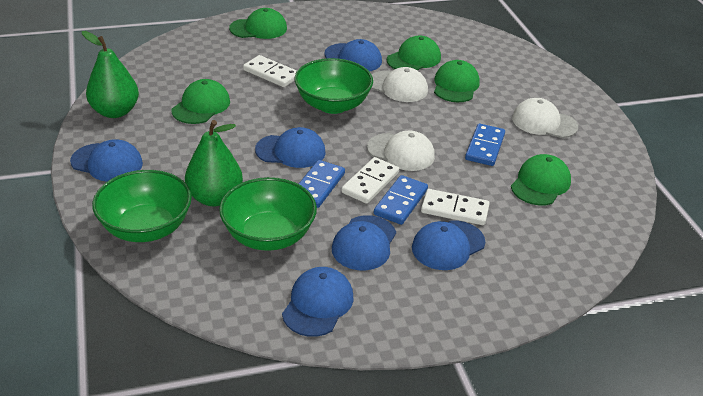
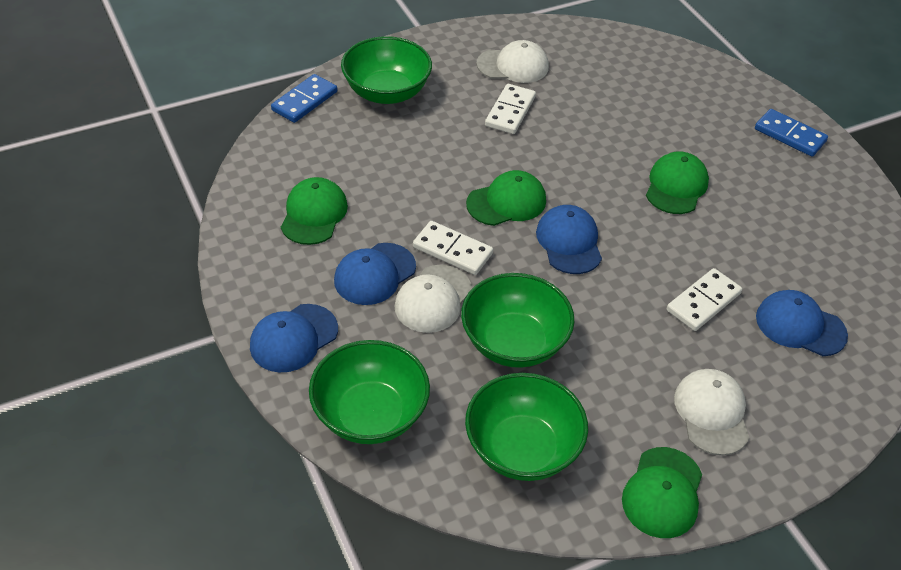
blue cap: 6 -> 4
blue domino: 3 -> 2
green bowl: 3 -> 4
green cap: 5 -> 4
green pear: 2 -> 0

